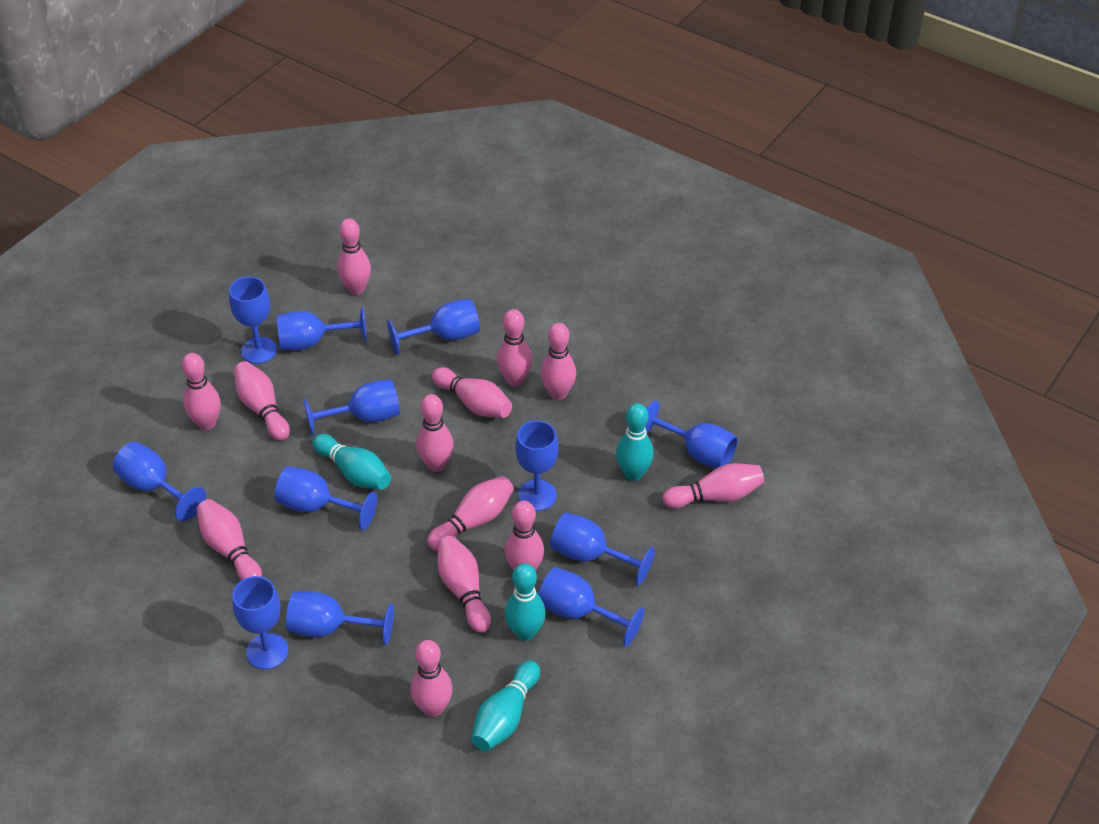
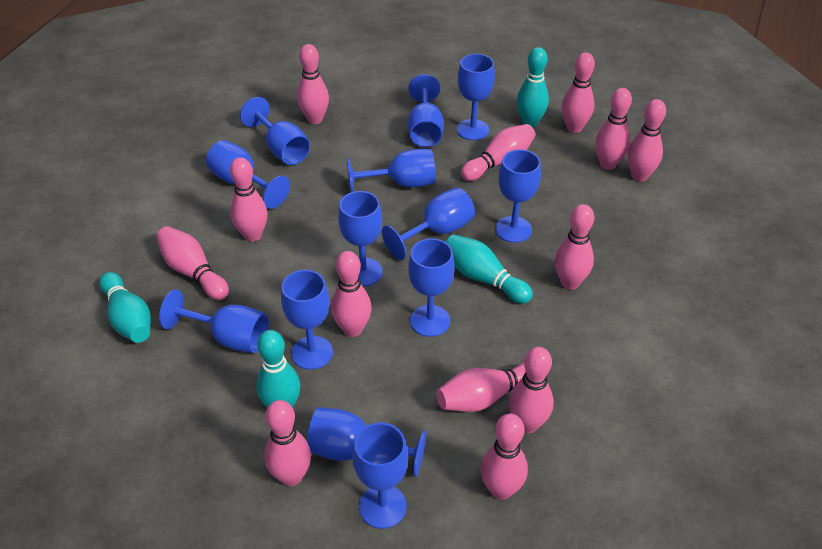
blue goblet: 12 -> 13

